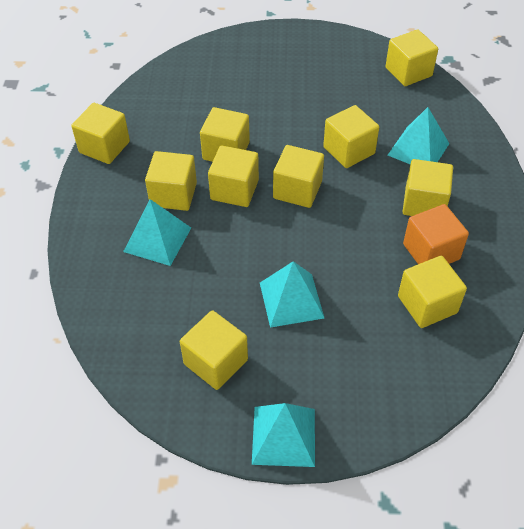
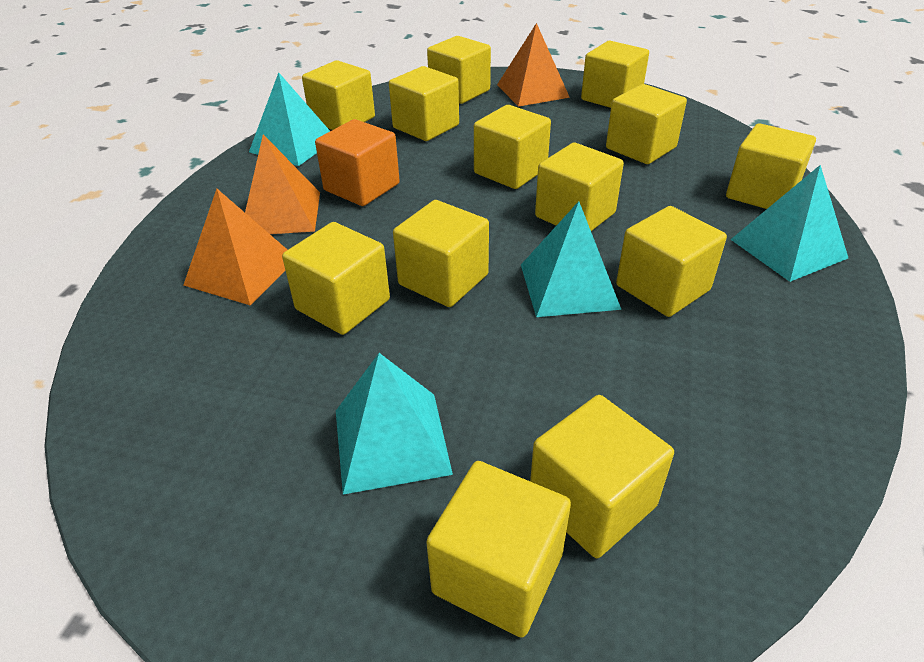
orange pyramid: 0 -> 3
yellow cube: 10 -> 13

